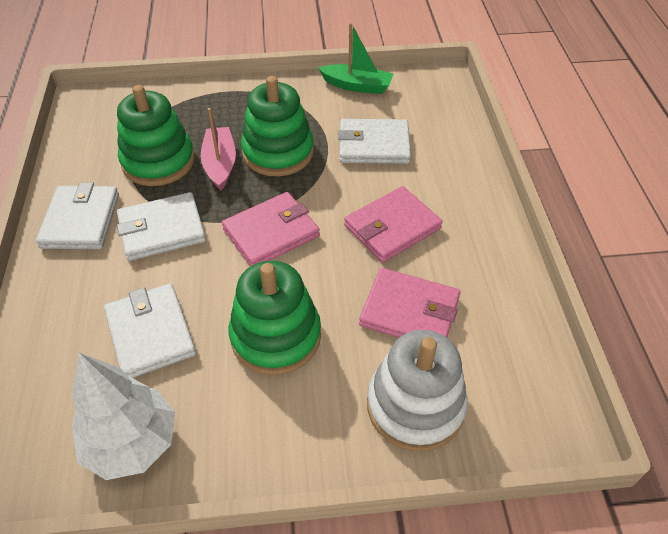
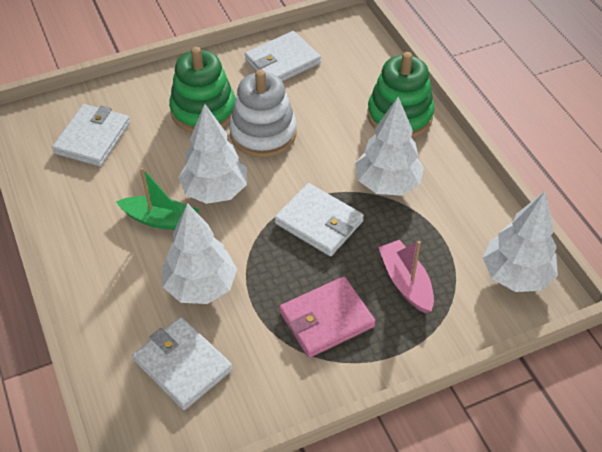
green stacking toy: 3 -> 2
pink wallet: 3 -> 1
white tree: 1 -> 4

